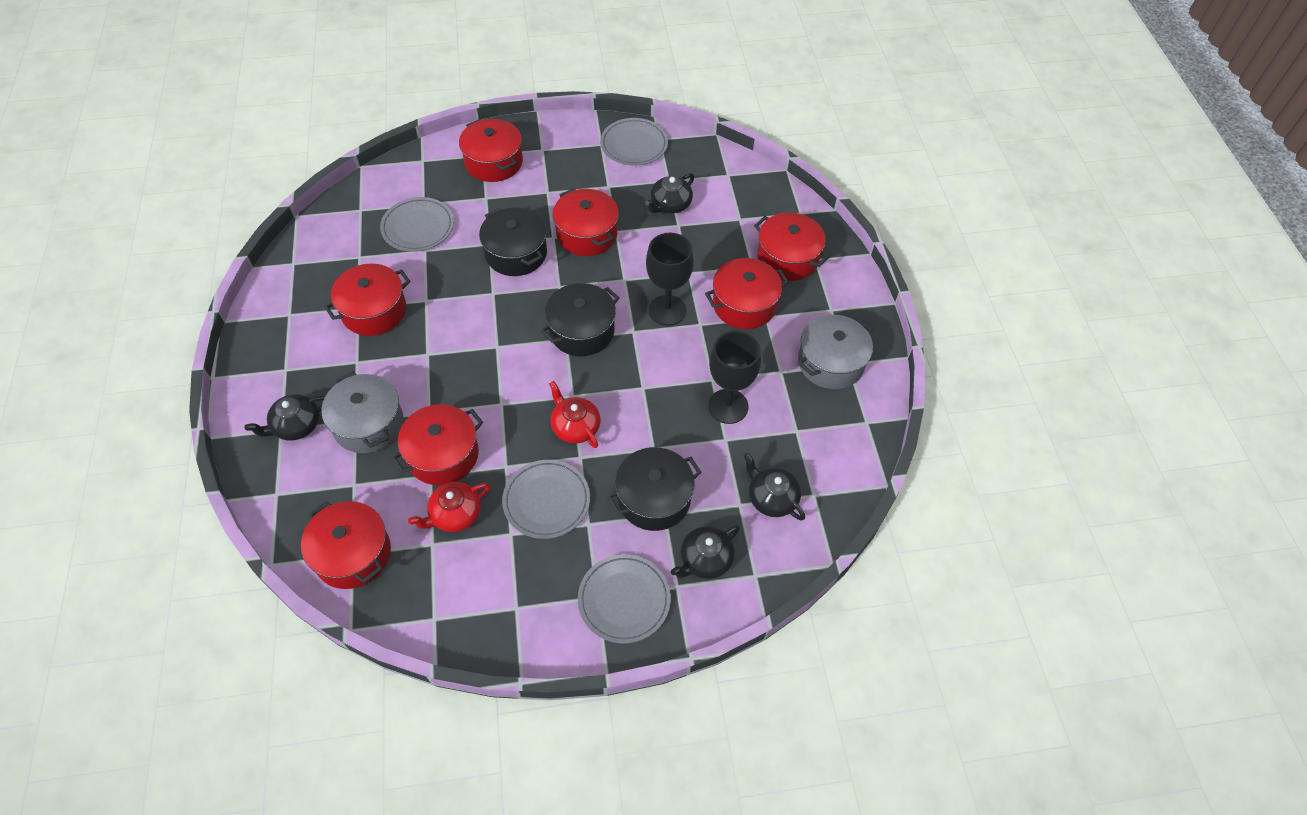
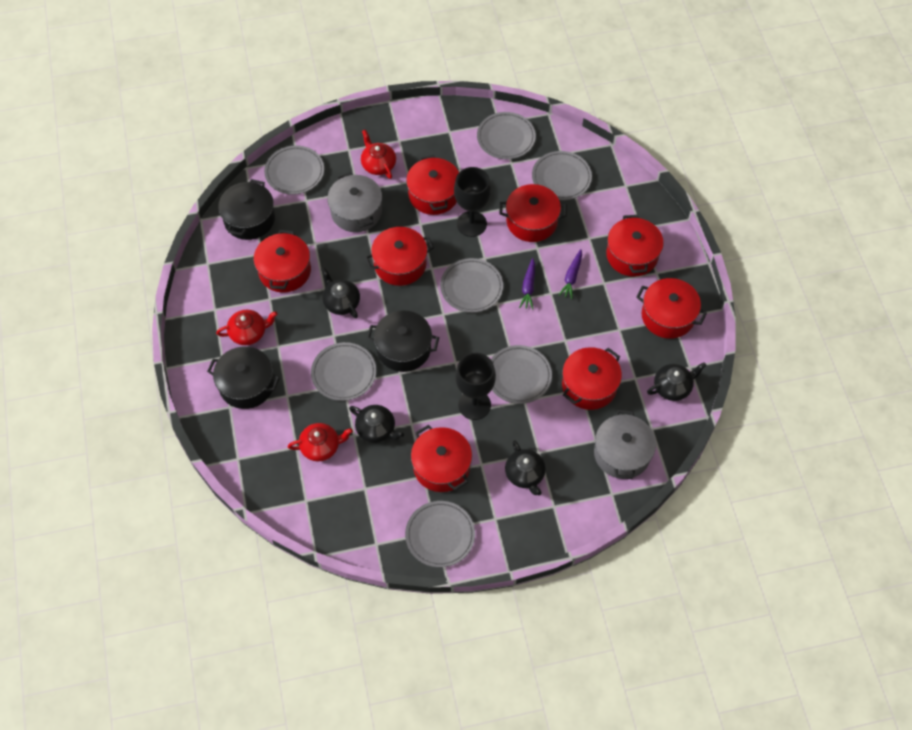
grey plate: 4 -> 7
purple carrot: 0 -> 2
red pot: 7 -> 8
red teapot: 2 -> 3

